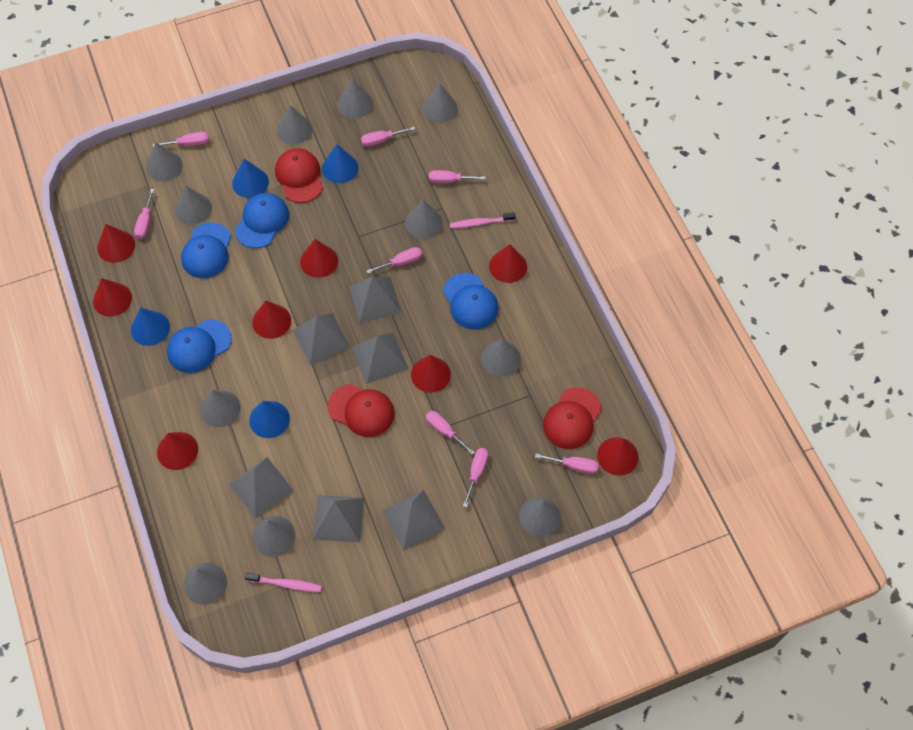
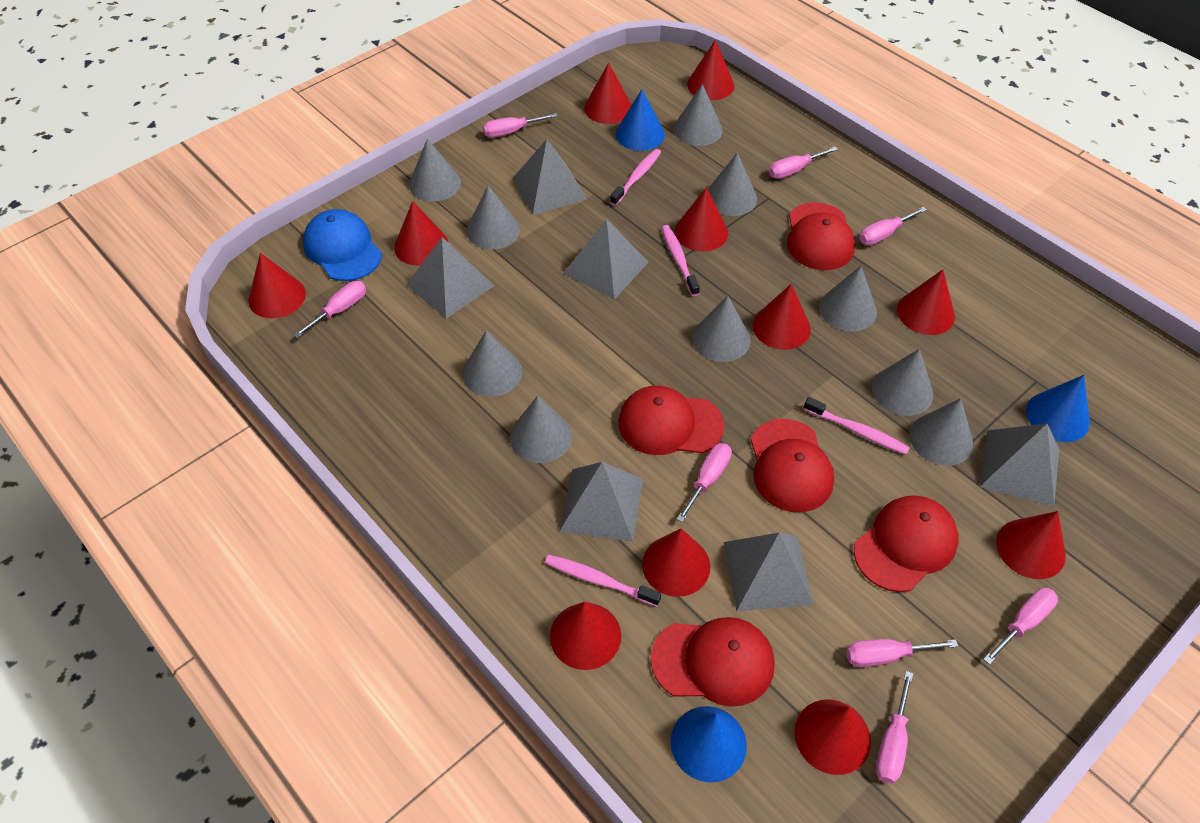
blue cap: 4 -> 1
blue cone: 4 -> 3
grey cone: 11 -> 10
pink toothbrush: 2 -> 4
red cap: 3 -> 5
red cone: 8 -> 11

